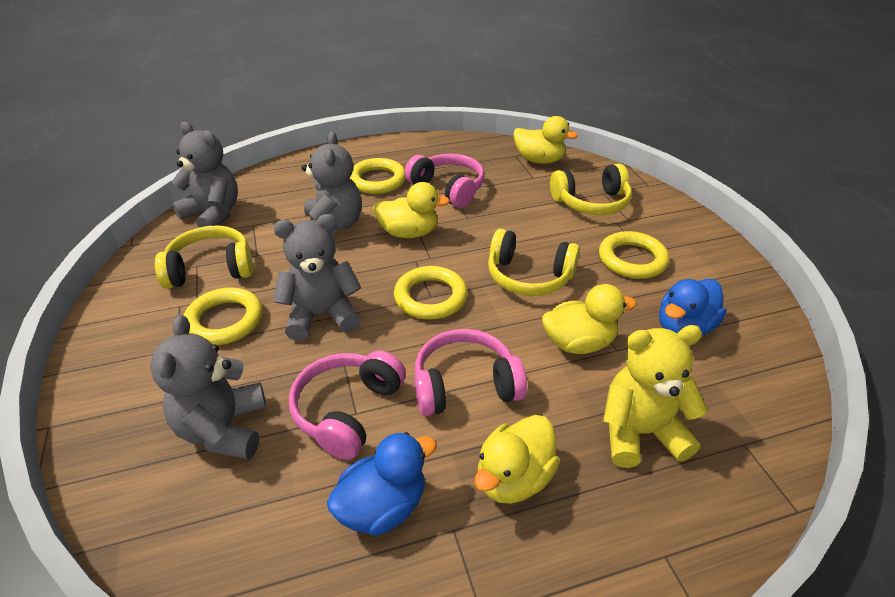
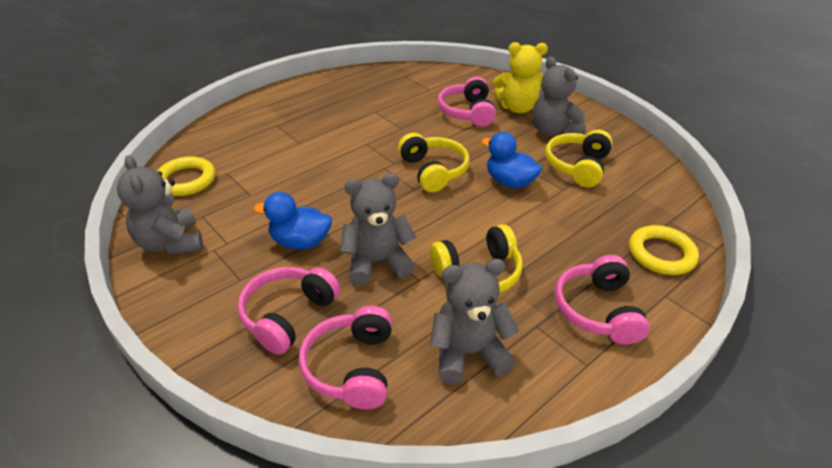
pink headphones: 3 -> 4
yellow duck: 4 -> 0
yellow ring: 4 -> 2

